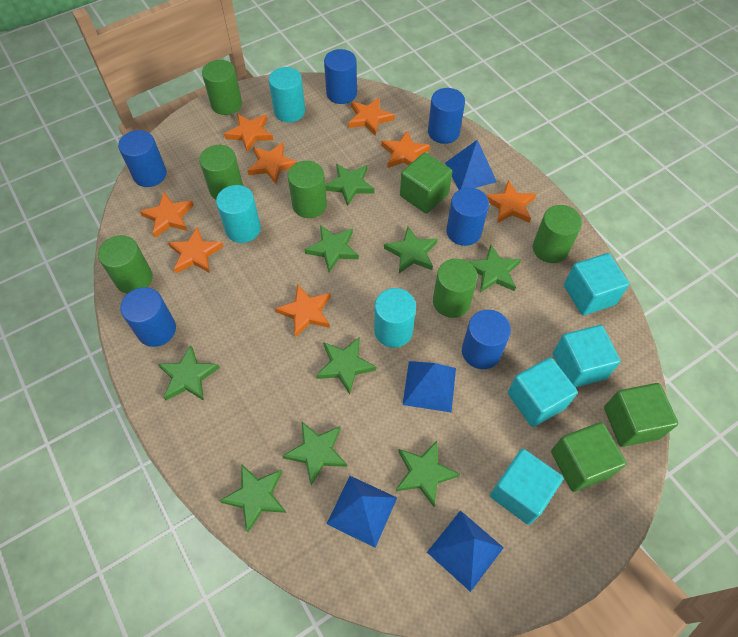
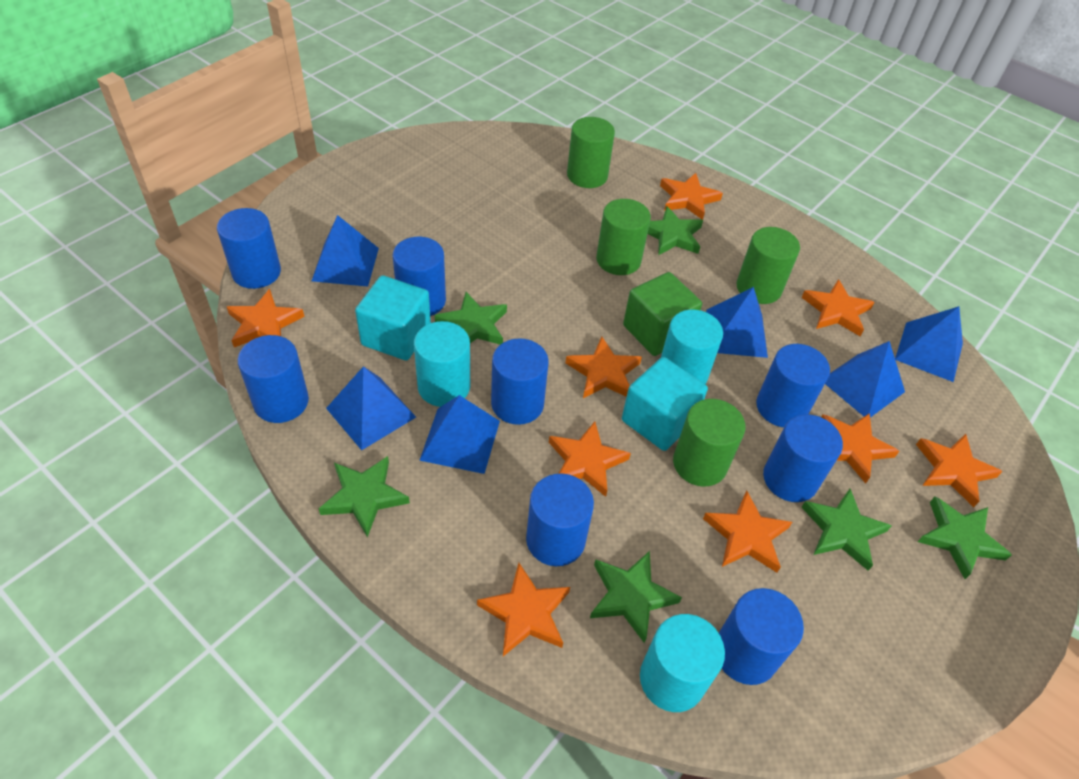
blue cylinder: 6 -> 8
blue pyramid: 4 -> 6
green cube: 3 -> 1
green cylinder: 6 -> 4
green star: 9 -> 6
orange star: 8 -> 9
turquoise cube: 4 -> 2

